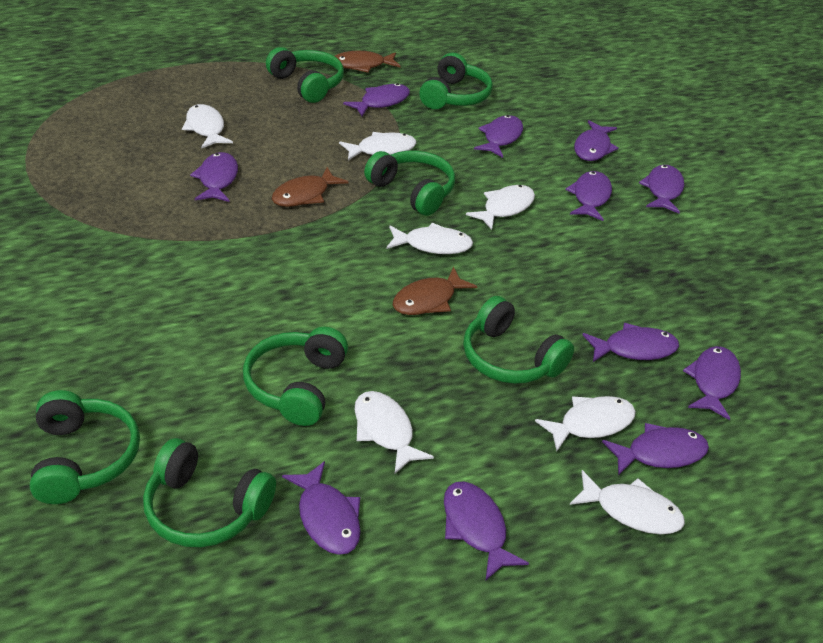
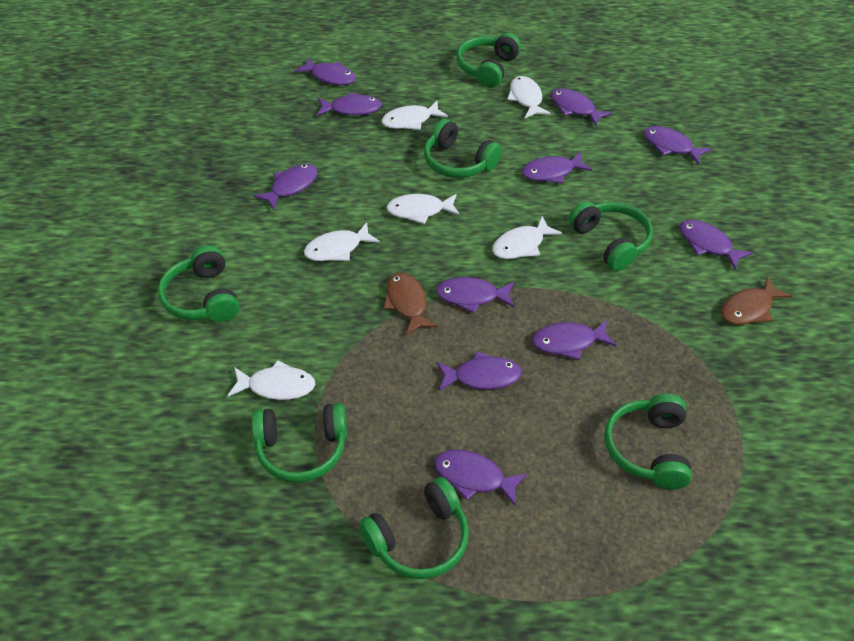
brown fish: 3 -> 2
white fish: 7 -> 6

